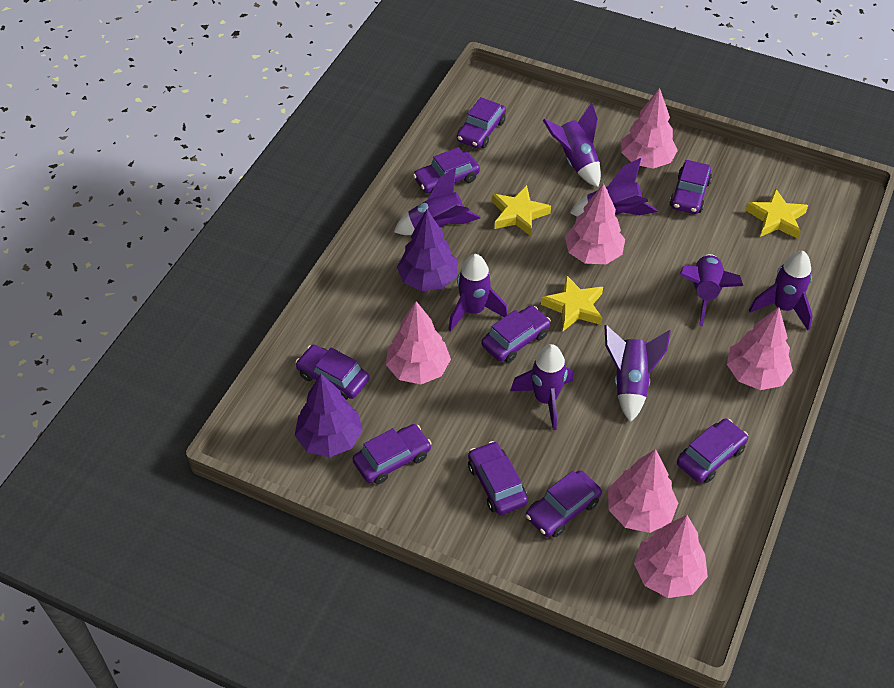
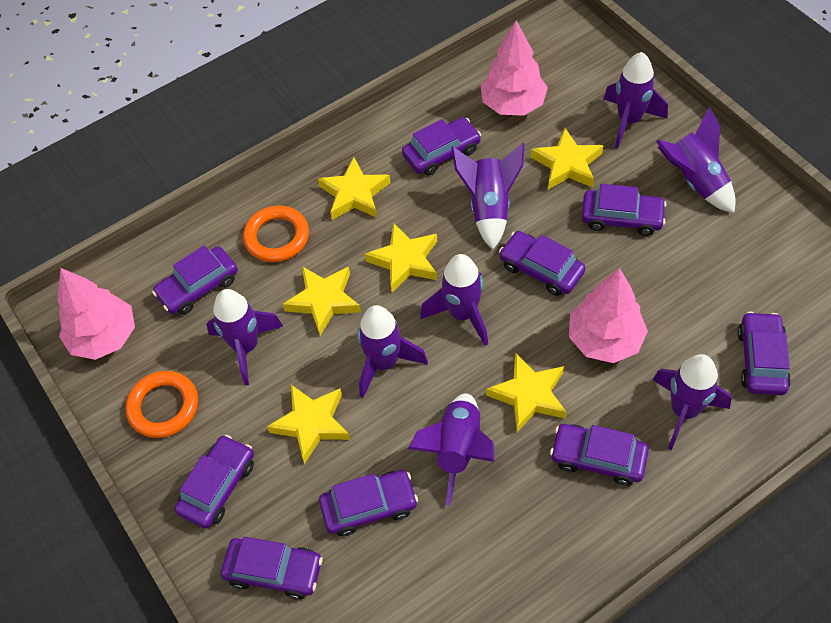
orange ring: 0 -> 2
pink tree: 6 -> 3
purple tree: 2 -> 0
yellow star: 3 -> 6

